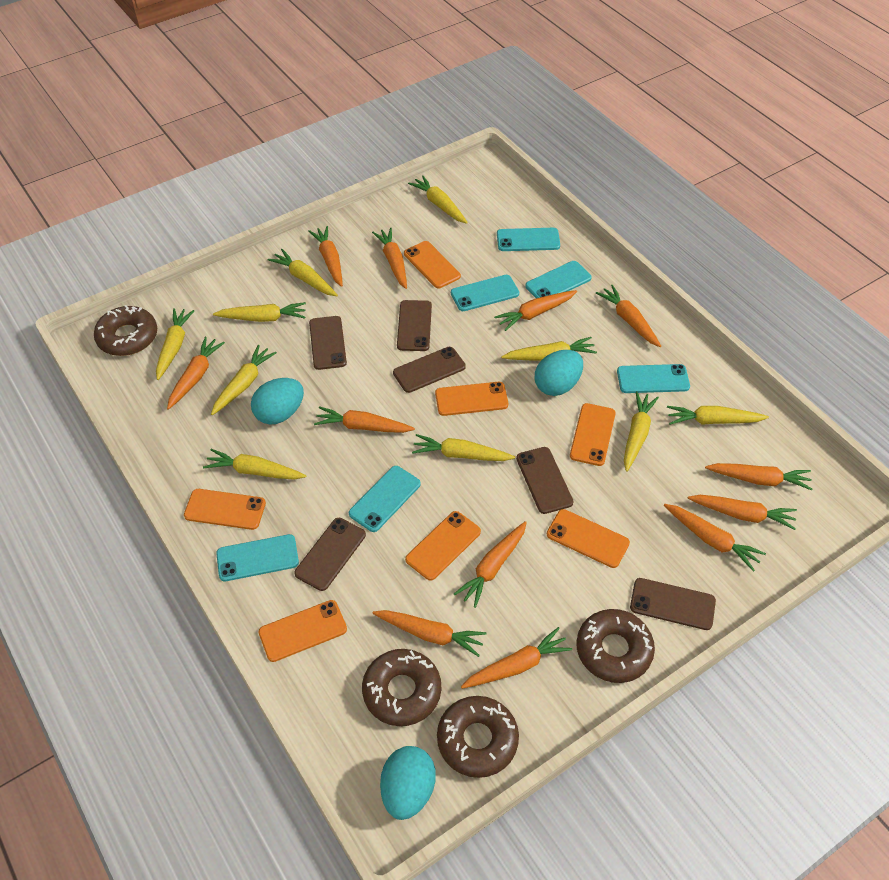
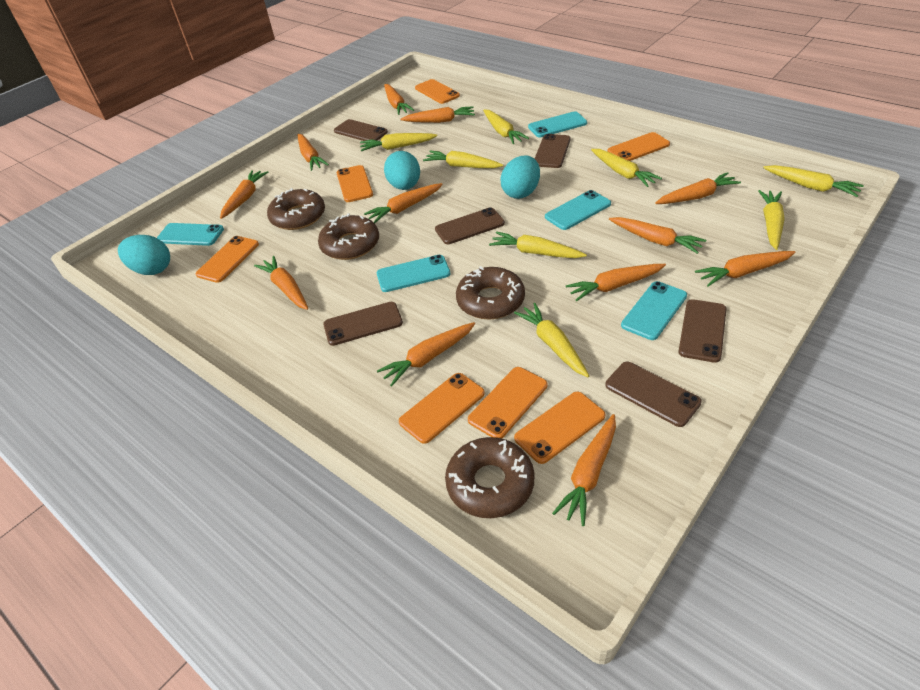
turquoise phone: 6 -> 5
yellow carrot: 10 -> 8

